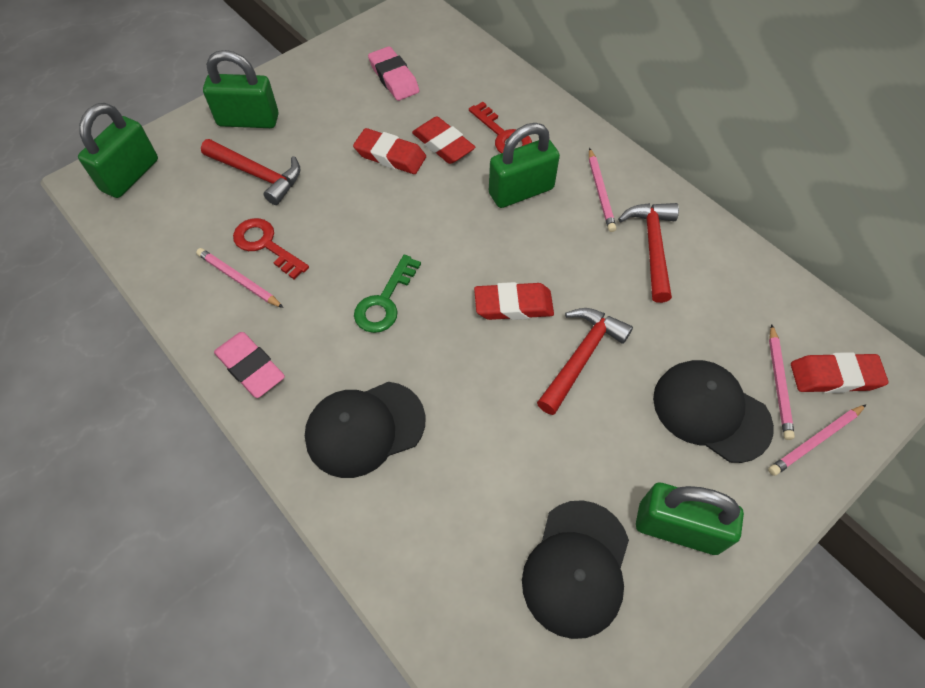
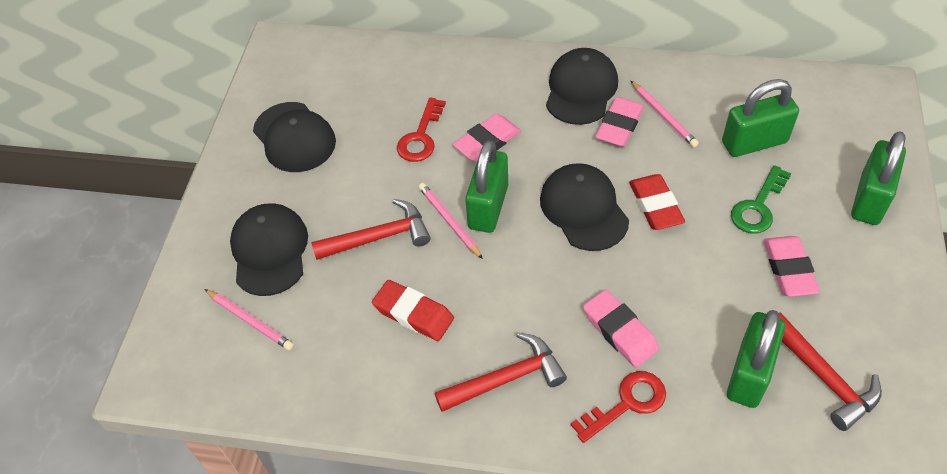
black cap: 3 -> 4
pink eraser: 2 -> 4
pink pencil: 4 -> 3
red eraser: 4 -> 2

